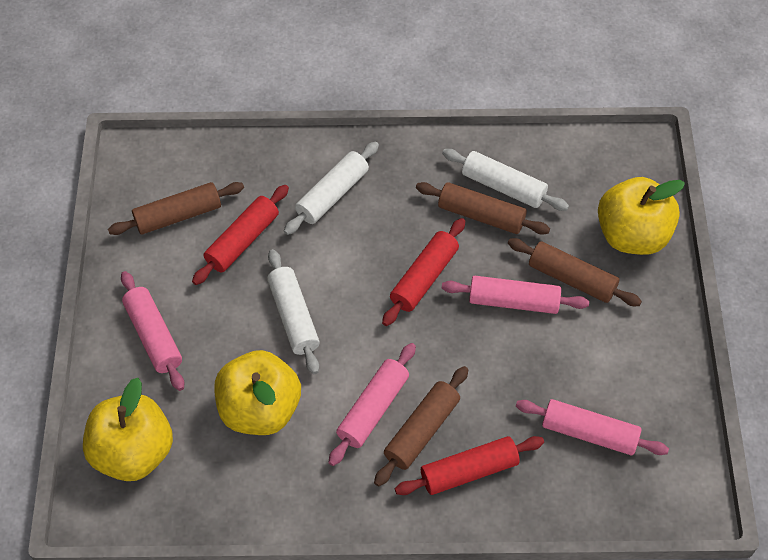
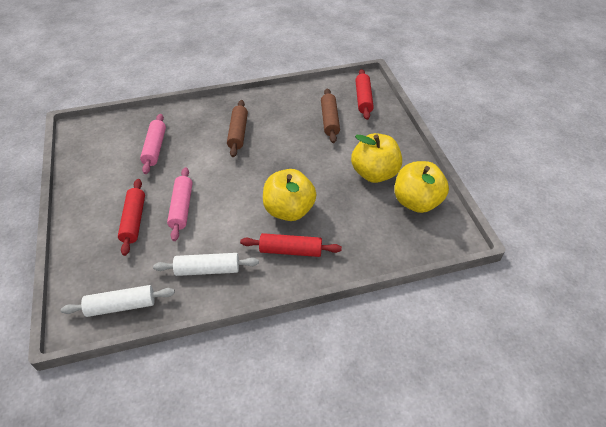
brown rolling pin: 4 -> 2
pink rolling pin: 4 -> 2
white rolling pin: 3 -> 2

